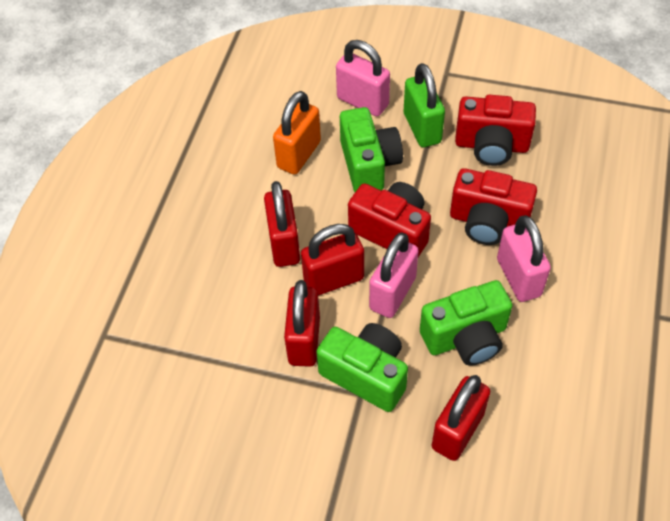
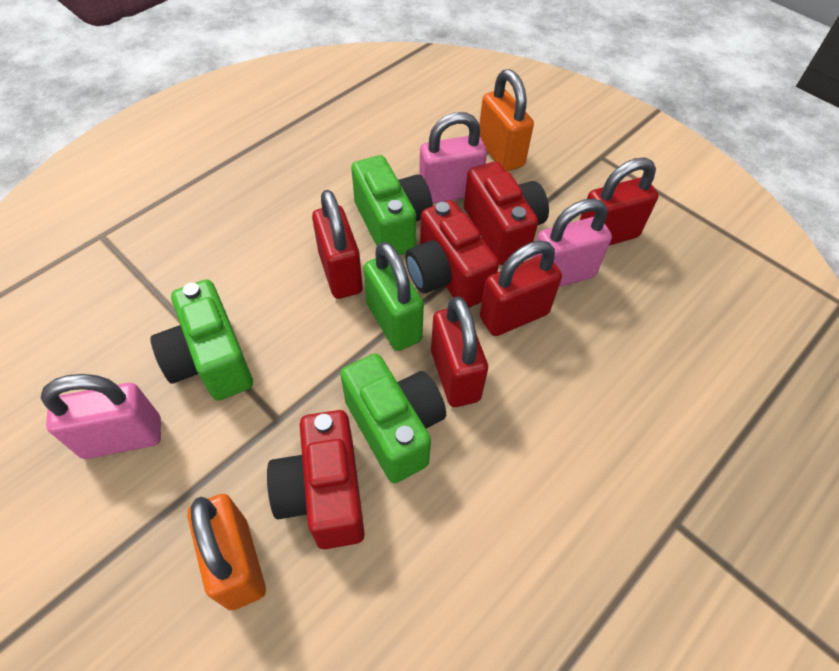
orange padlock: 1 -> 2

